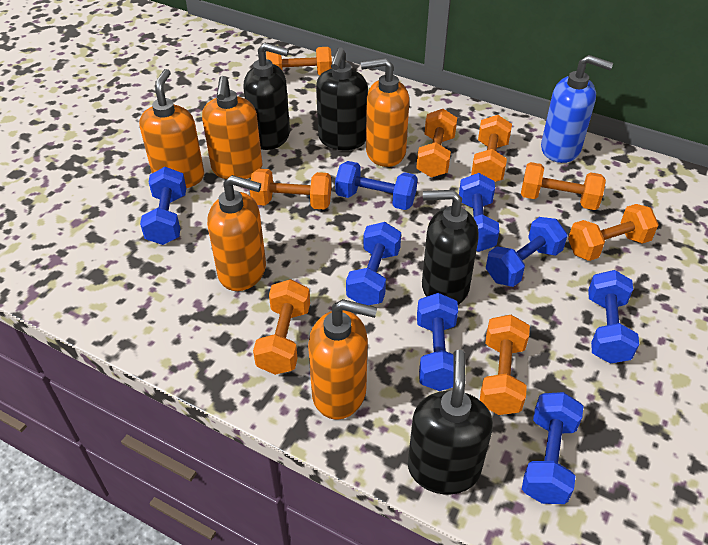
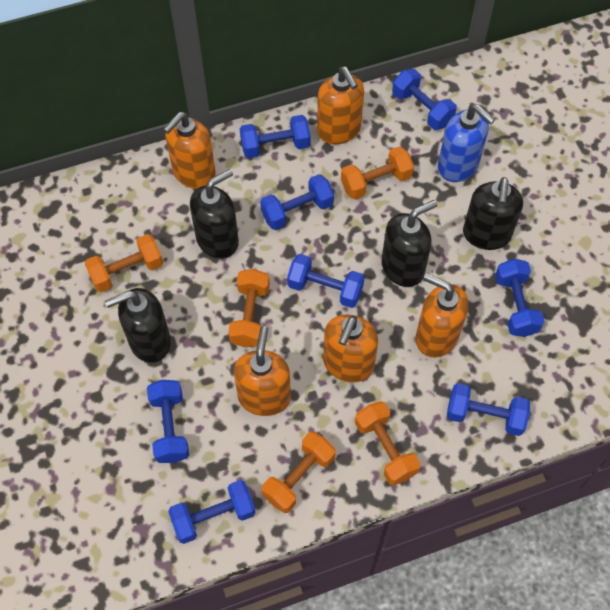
orange dumbbell: 8 -> 5

